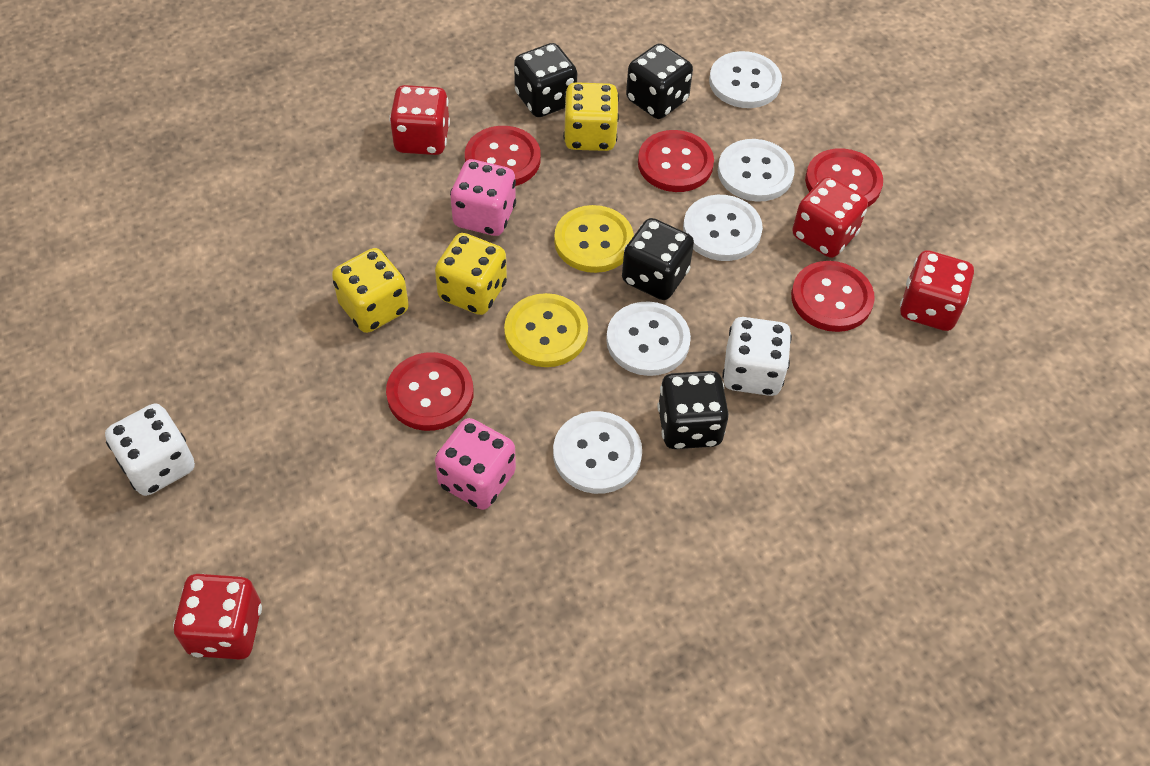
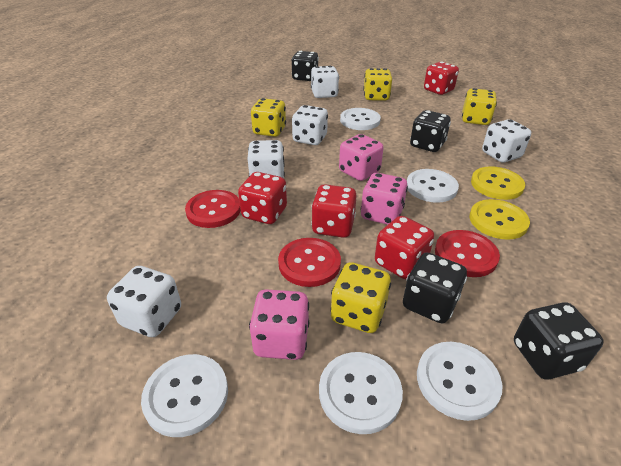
pink dice: 2 -> 3
red button: 5 -> 3
white dice: 2 -> 5
yellow dice: 3 -> 4

